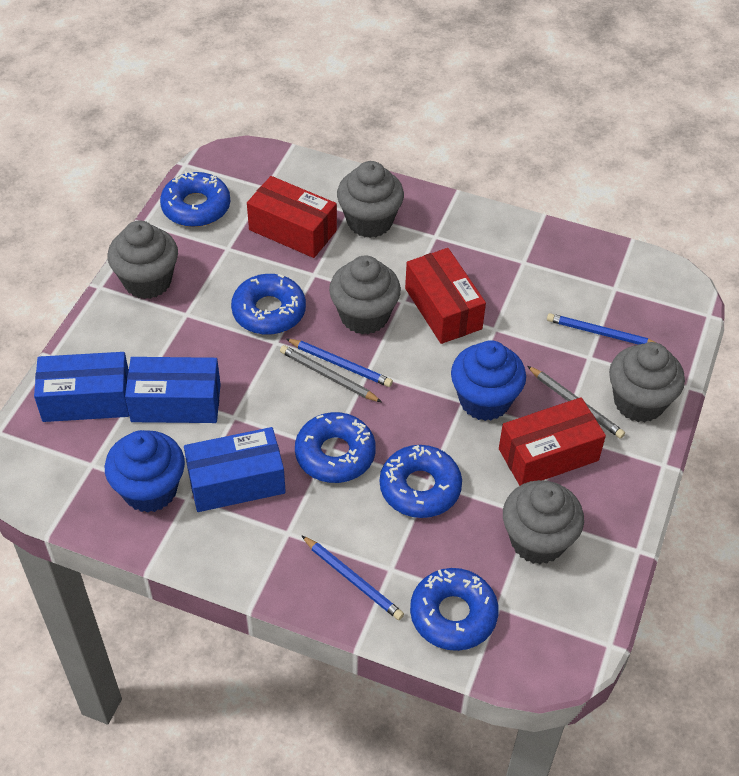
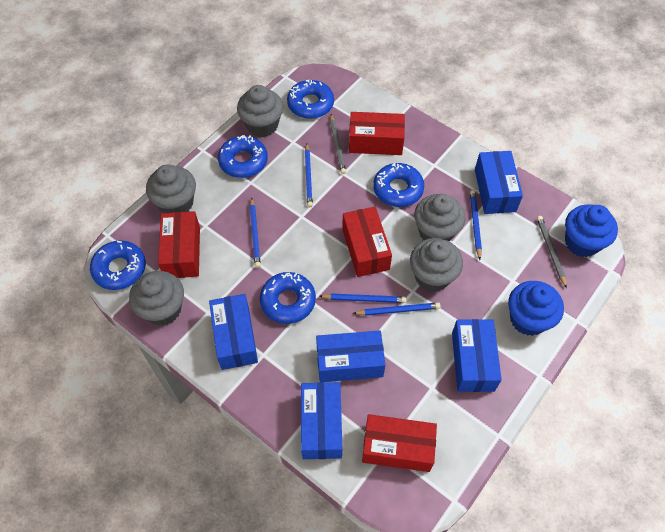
blue box: 3 -> 5
blue pencil: 3 -> 5
red box: 3 -> 4

